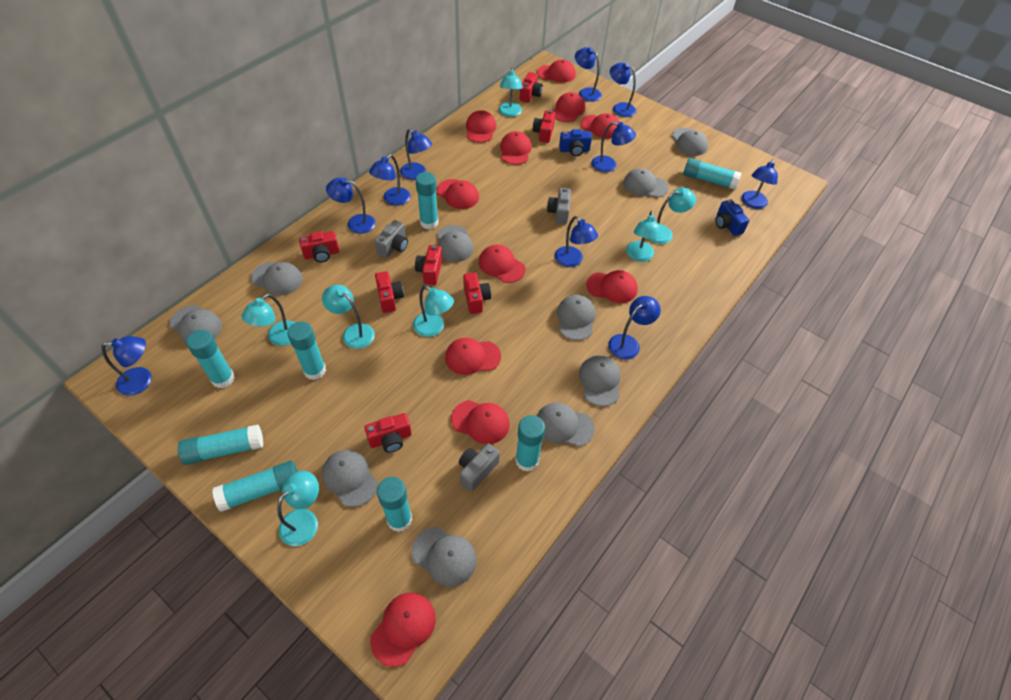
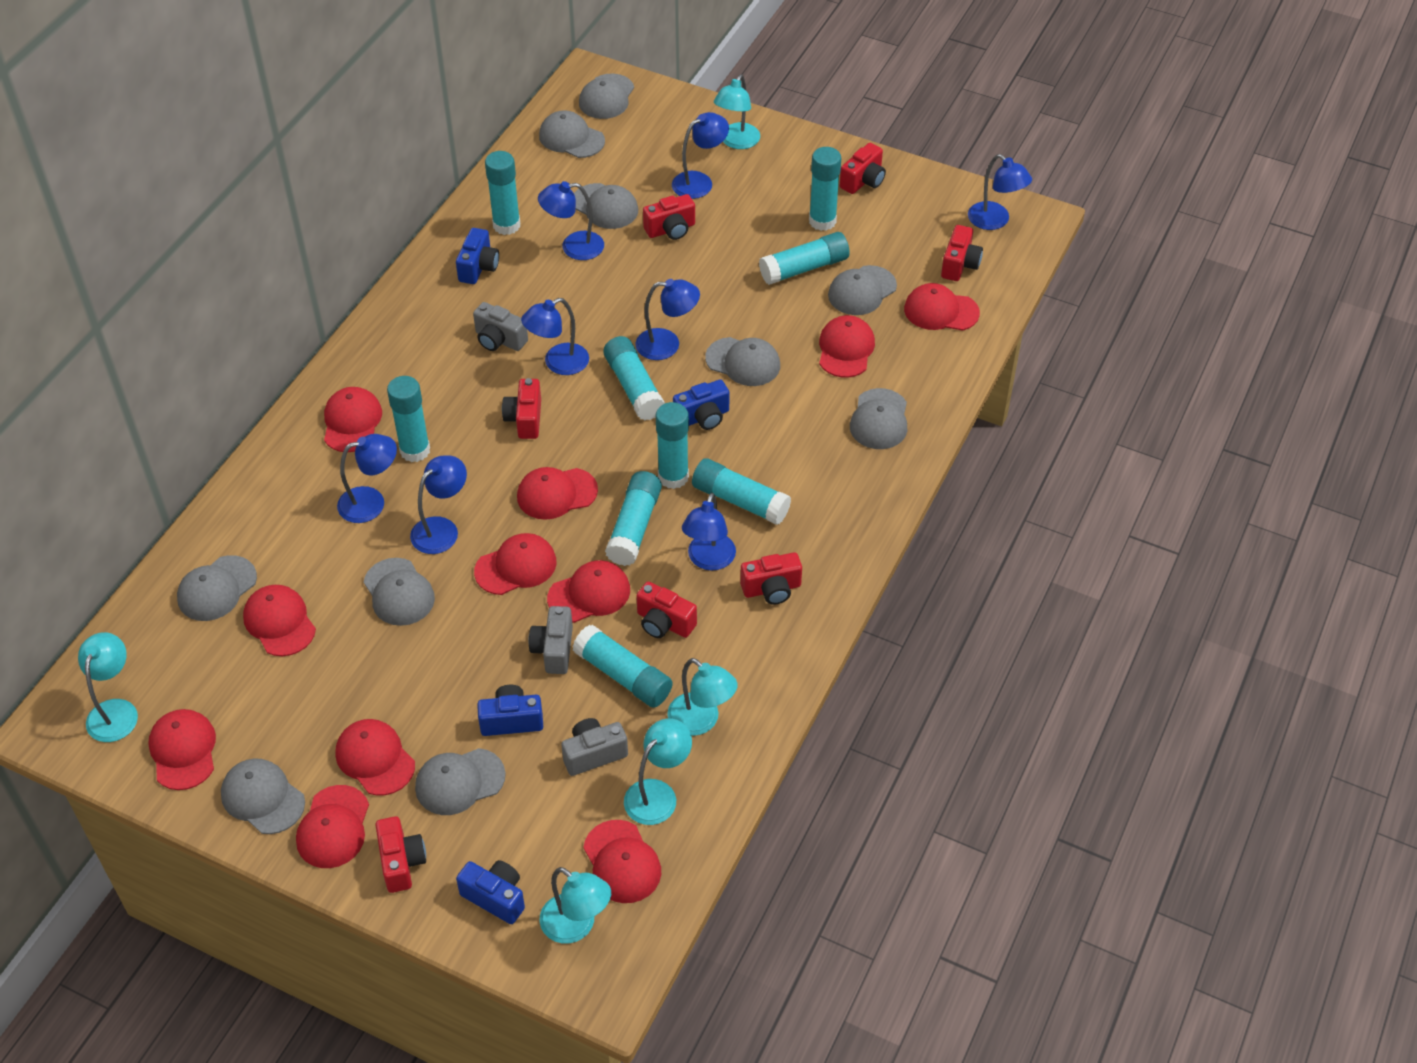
blue camera: 2 -> 4
blue lamp: 10 -> 8
turquoise glue stick: 8 -> 9
turquoise lamp: 7 -> 5

